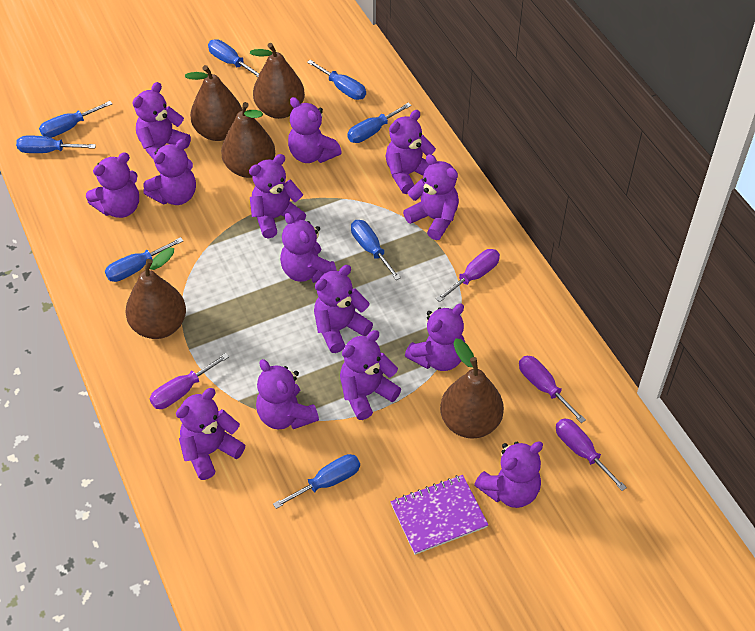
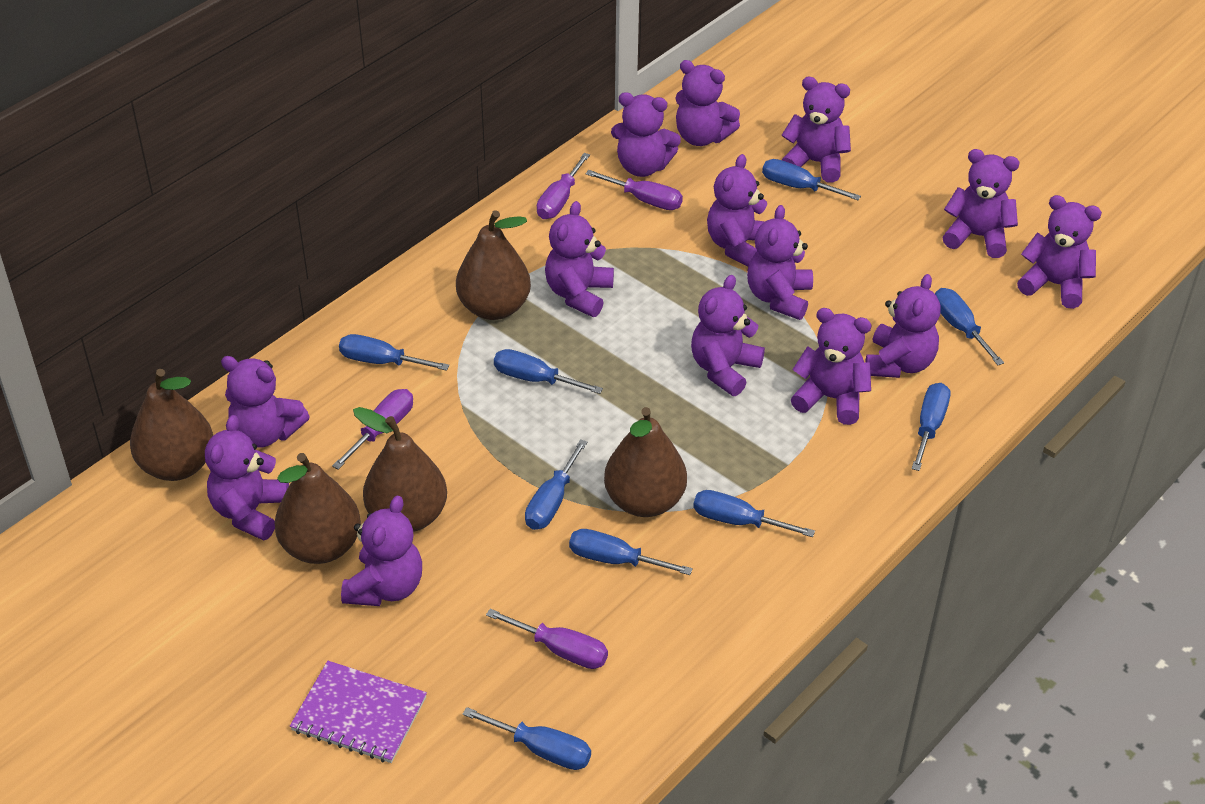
blue screwdriver: 8 -> 9

